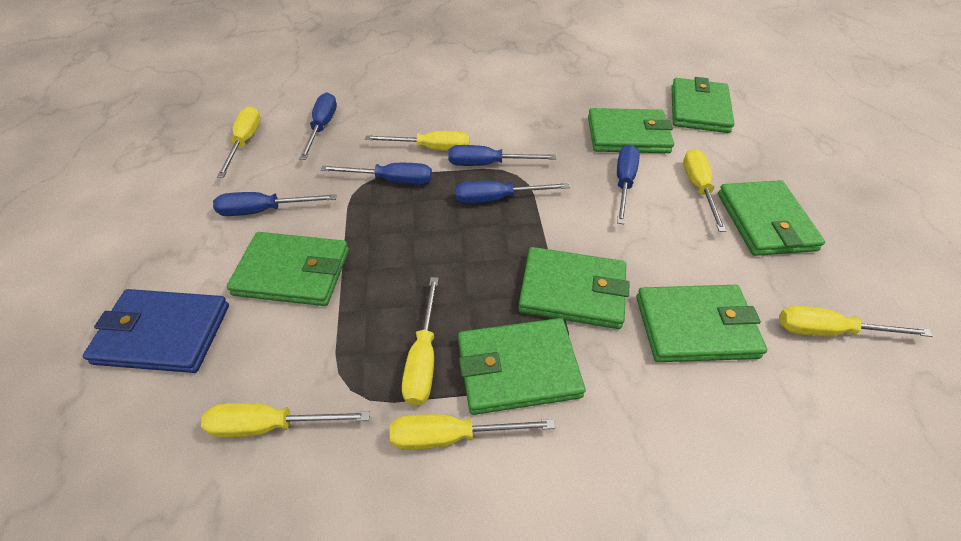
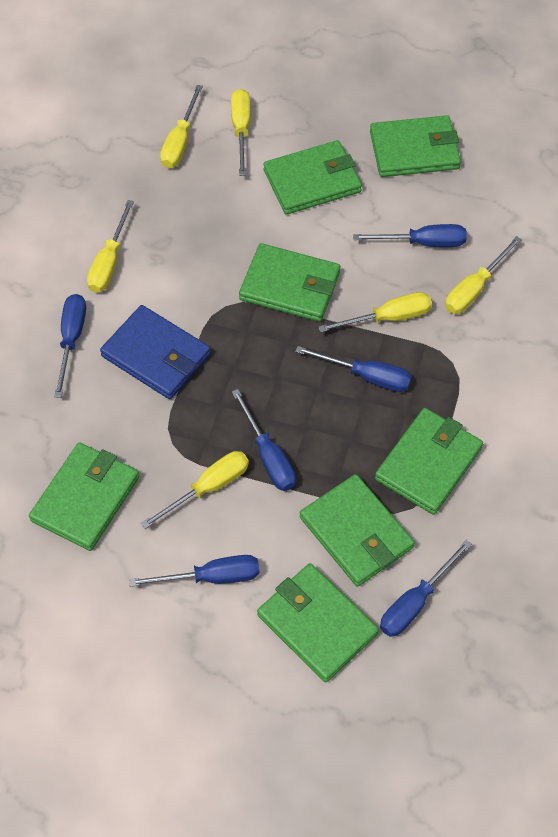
yellow screwdriver: 7 -> 6

